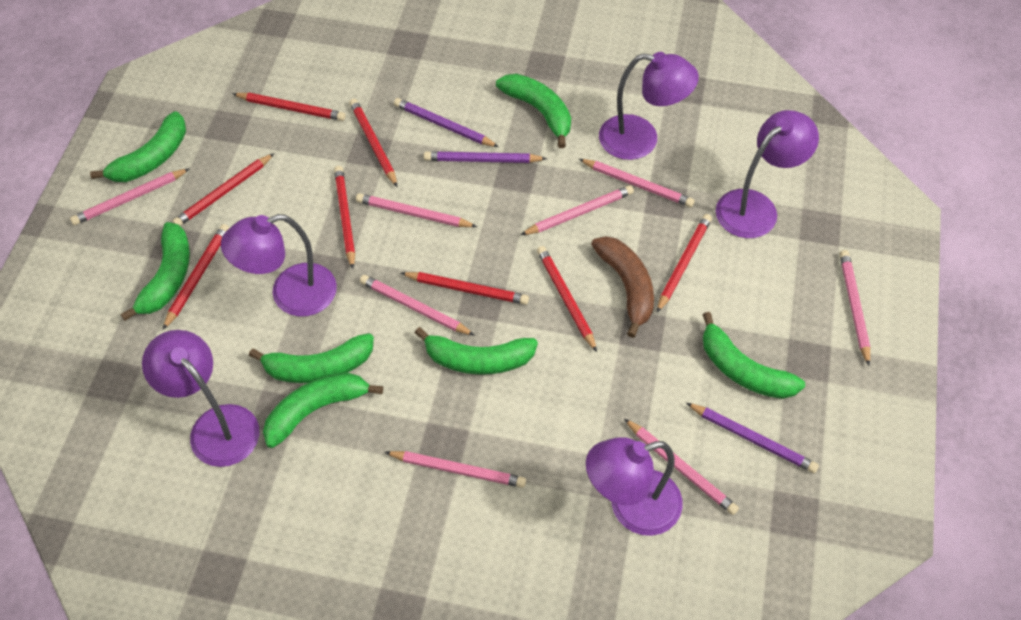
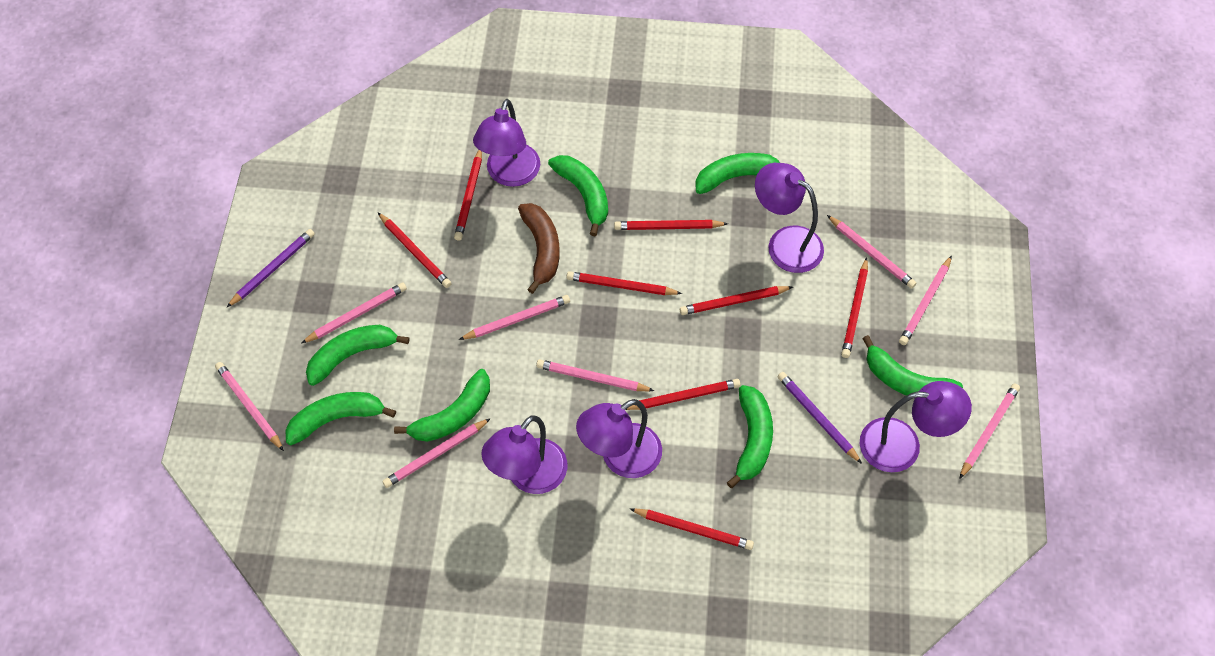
purple pencil: 3 -> 2

